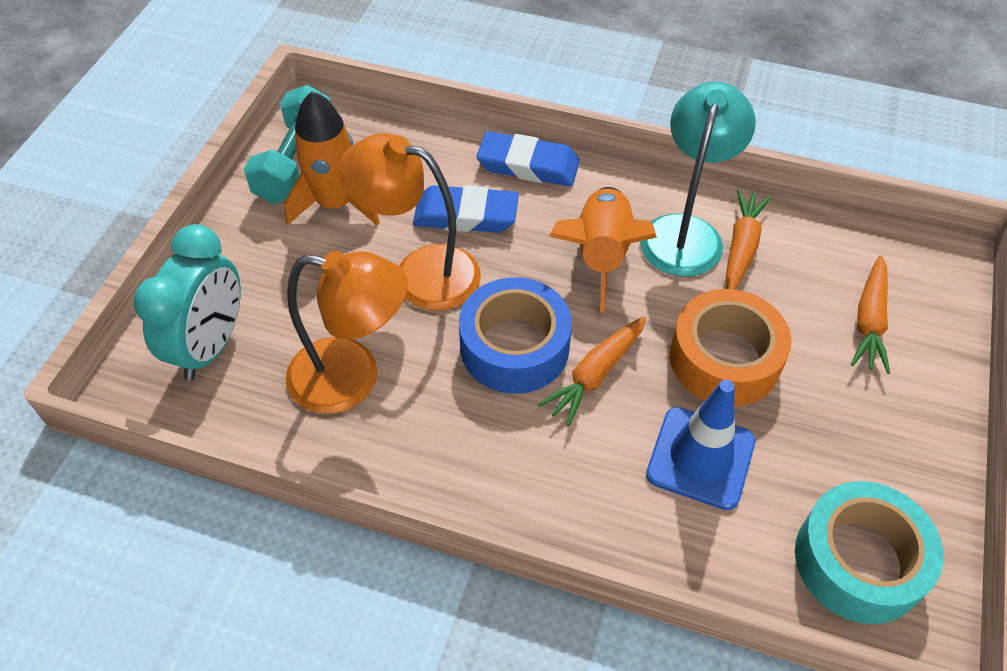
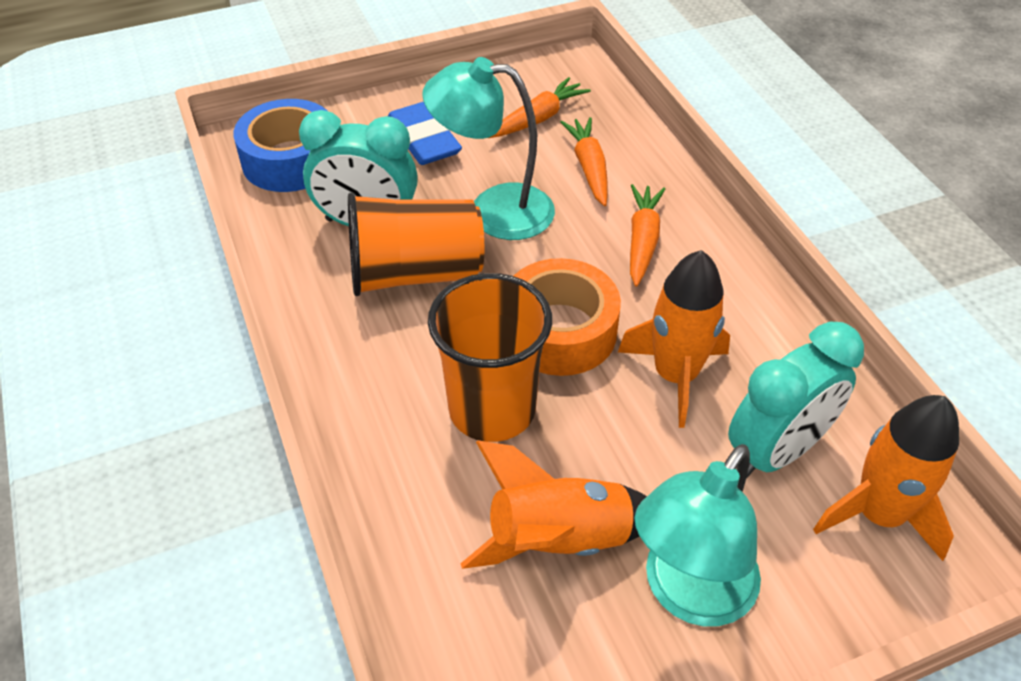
blue eraser: 2 -> 1
blue traffic cone: 1 -> 0
orange cup: 0 -> 2
orange lamp: 2 -> 0
orange rocket: 2 -> 3
turquoise clock: 1 -> 2
turquoise dumbbell: 1 -> 0
turquoise lamp: 1 -> 2
turquoise tape: 1 -> 0

